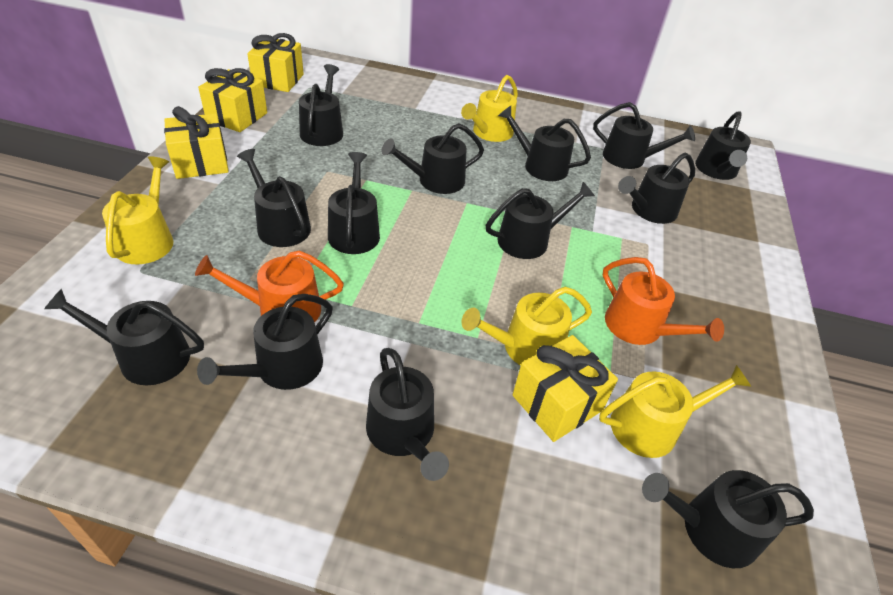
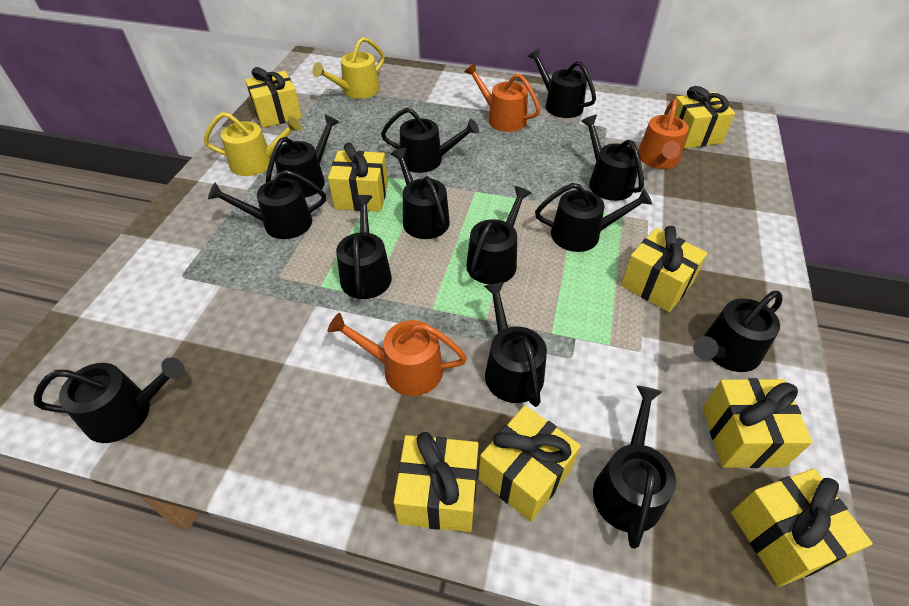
orange watering can: 2 -> 3
yellow gift: 4 -> 8
yellow watering can: 4 -> 2

